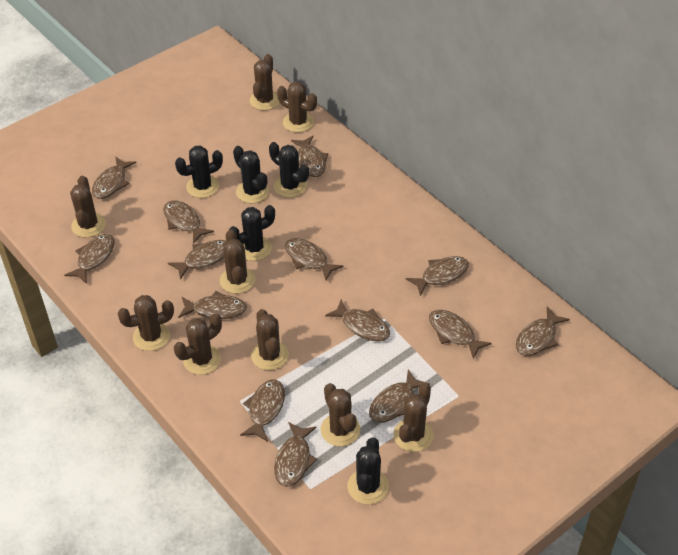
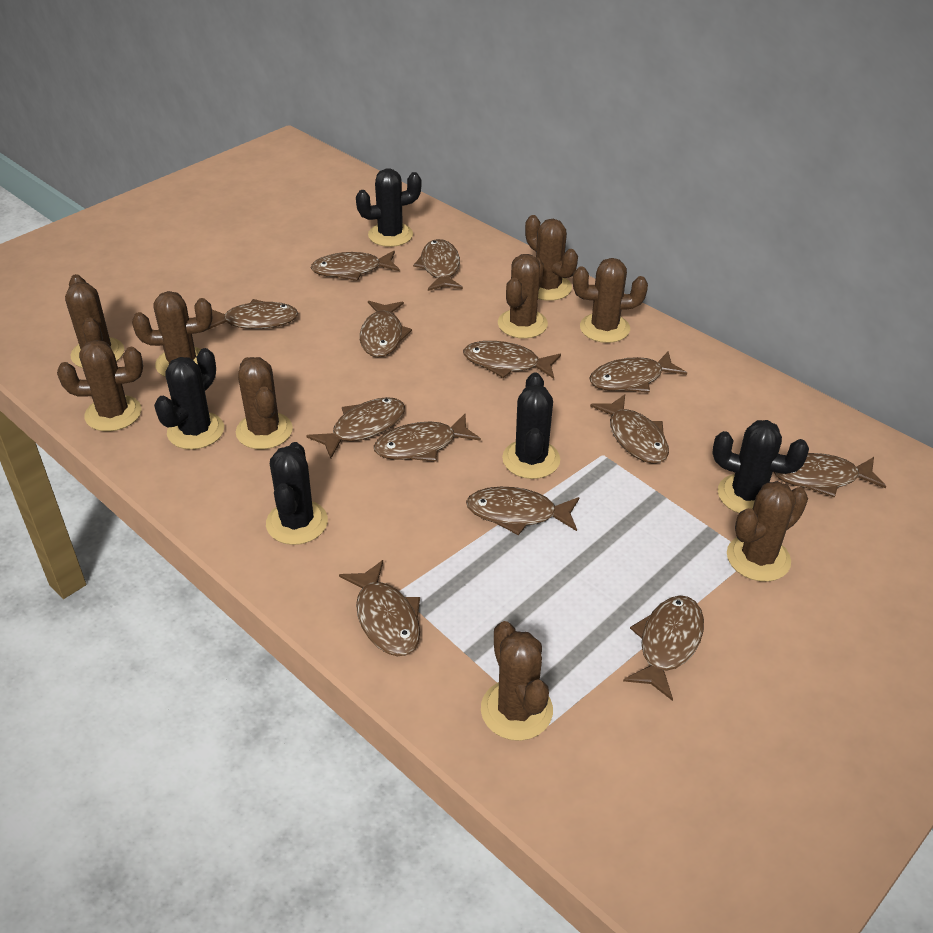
brown fish: 14 -> 13

